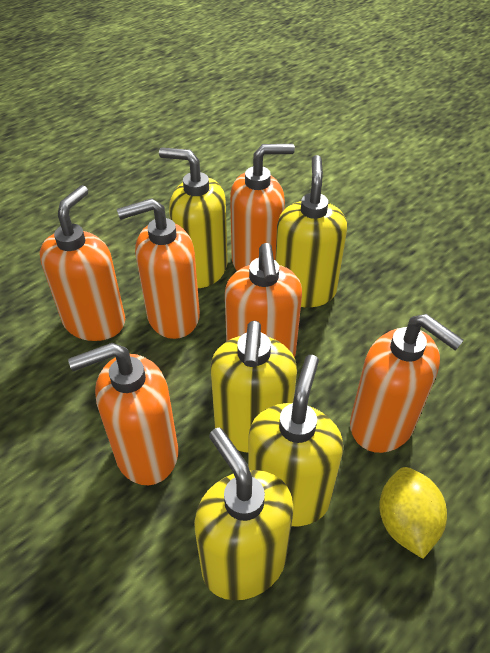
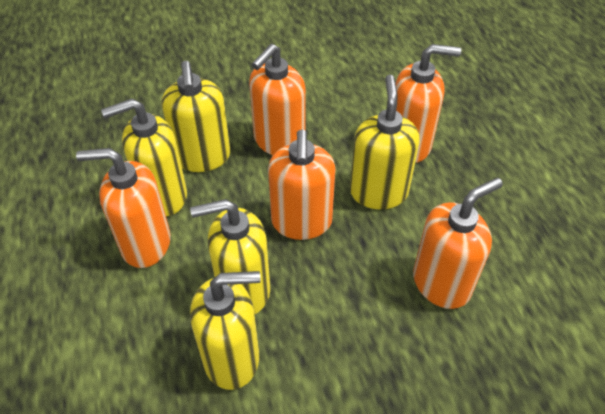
orange soap dispenser: 6 -> 5
yellow lemon: 1 -> 0

